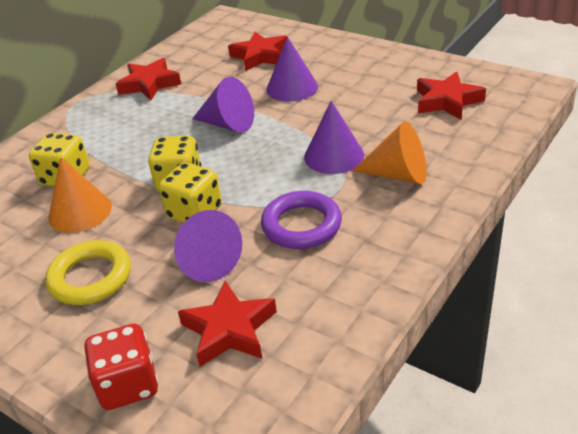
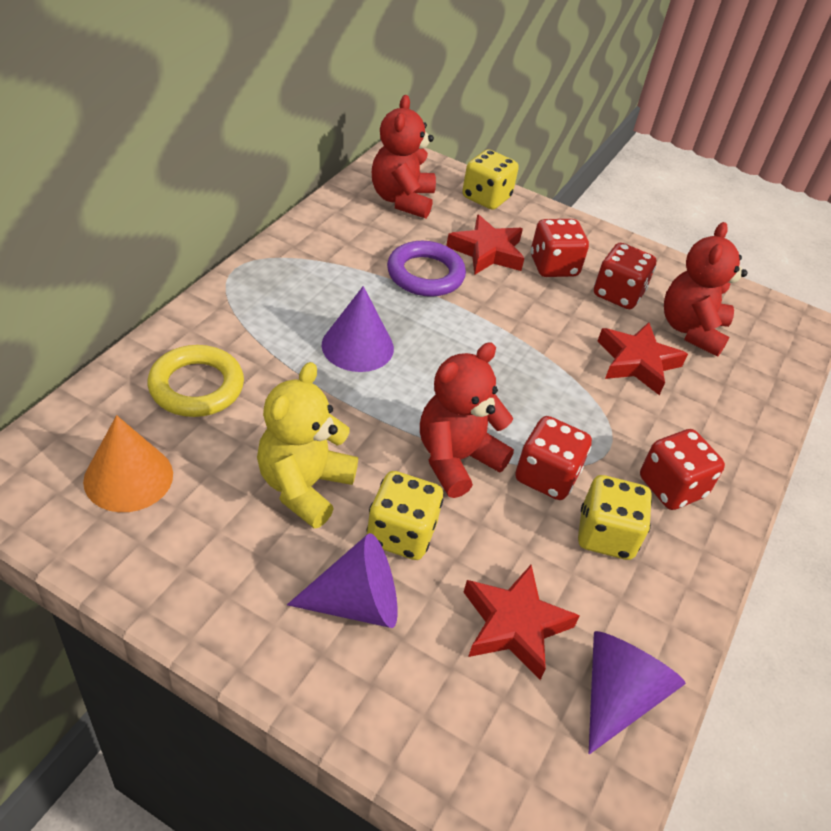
orange cone: 2 -> 1
purple cone: 4 -> 3
red dice: 1 -> 4
red star: 4 -> 3
red teddy bear: 0 -> 3
yellow teddy bear: 0 -> 1

